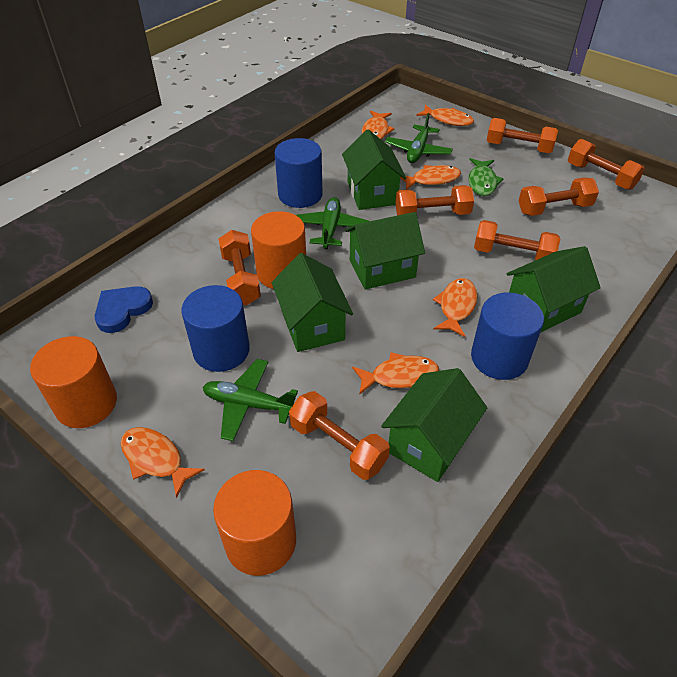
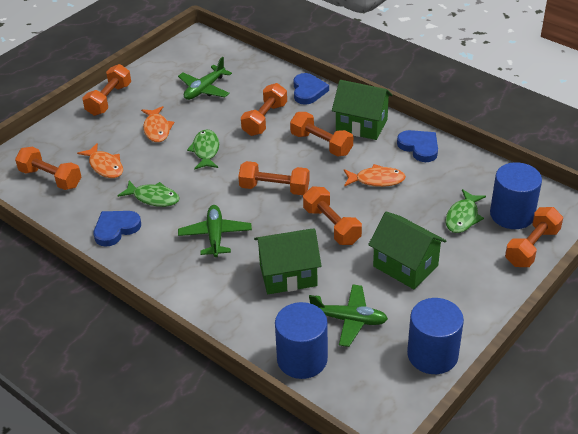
blue heart: 1 -> 3
green fish: 1 -> 3
green house: 5 -> 3
orange cylinder: 3 -> 0
orange fish: 6 -> 3

